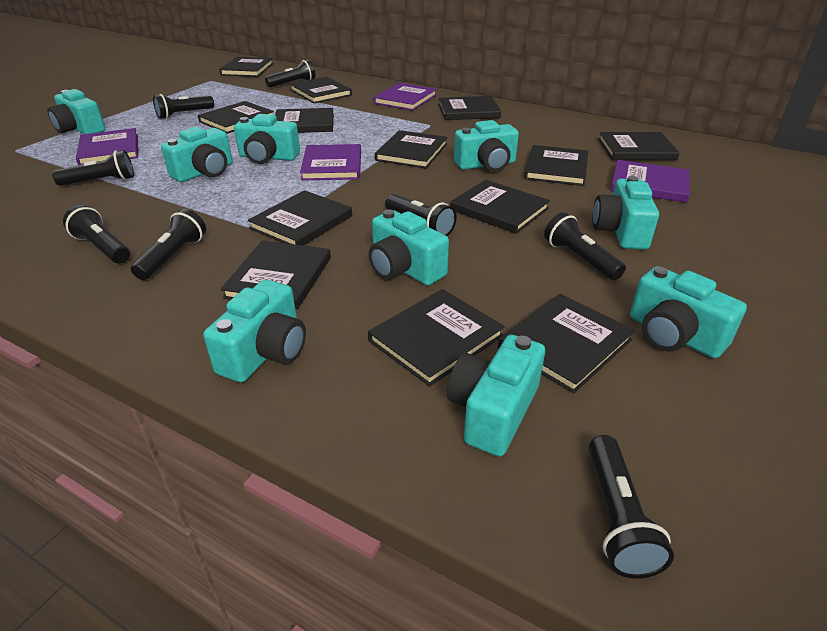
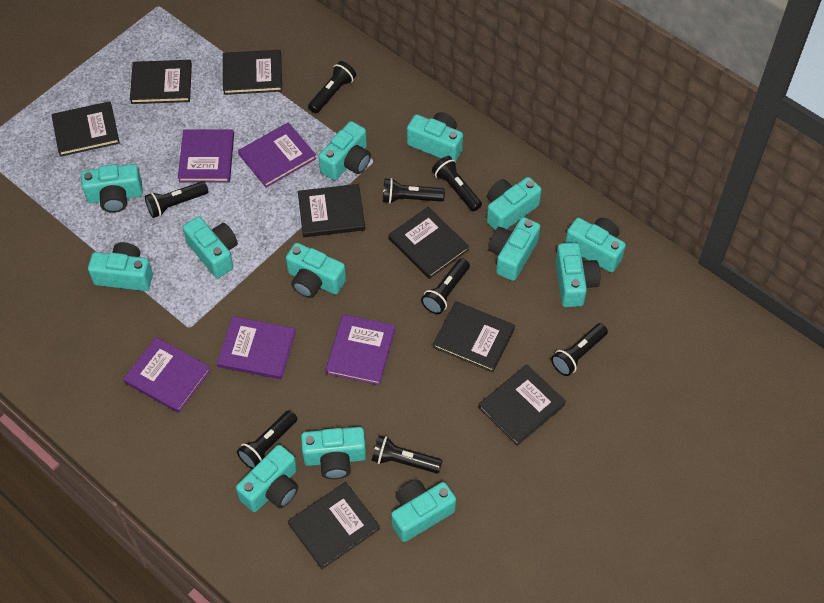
black book: 13 -> 8
purple book: 4 -> 5
turquoise camera: 9 -> 13

